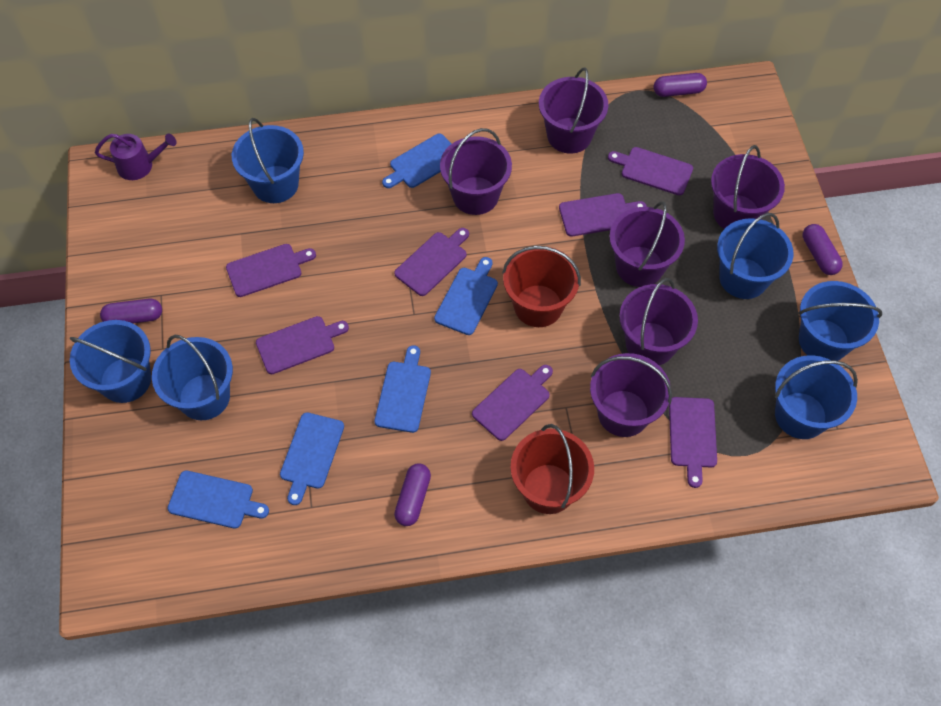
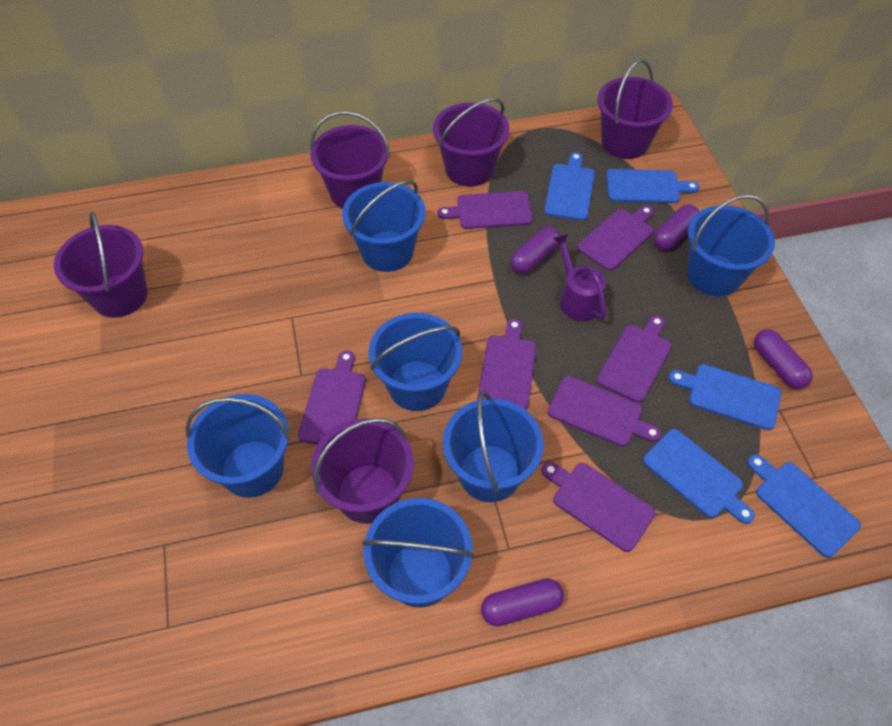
purple bucket: 6 -> 5
red bucket: 2 -> 0

